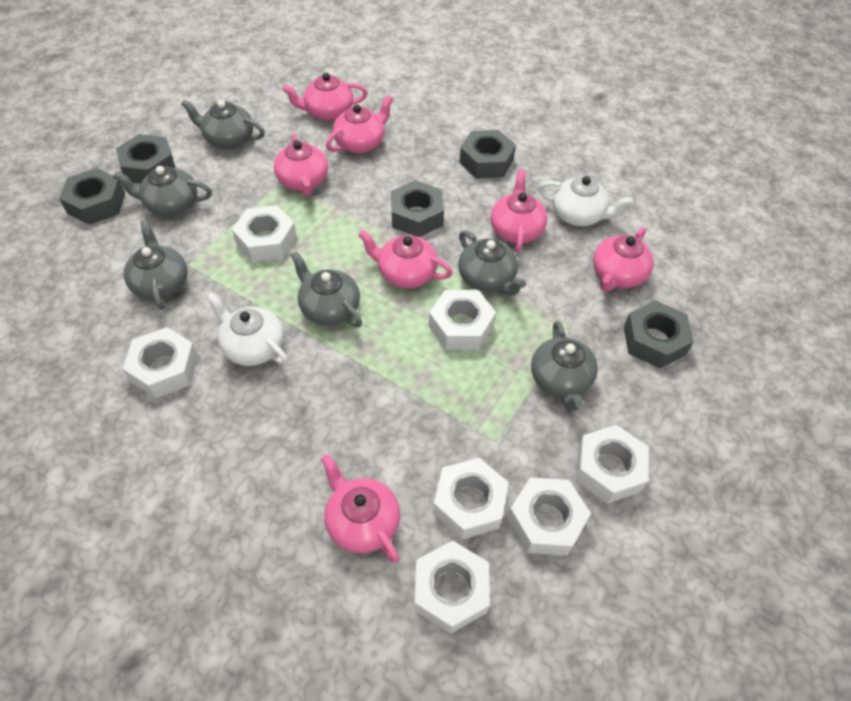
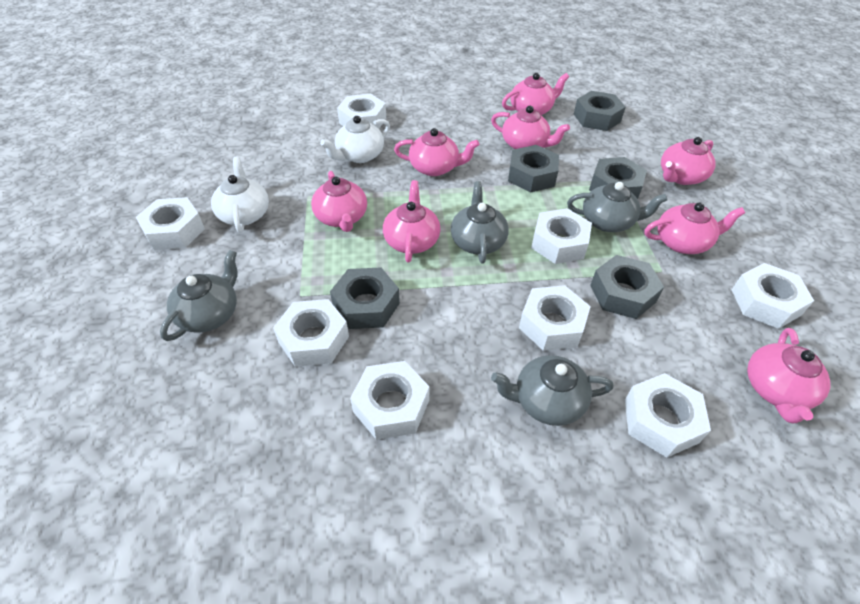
grey teapot: 6 -> 4
pink teapot: 7 -> 8
white nut: 7 -> 8

